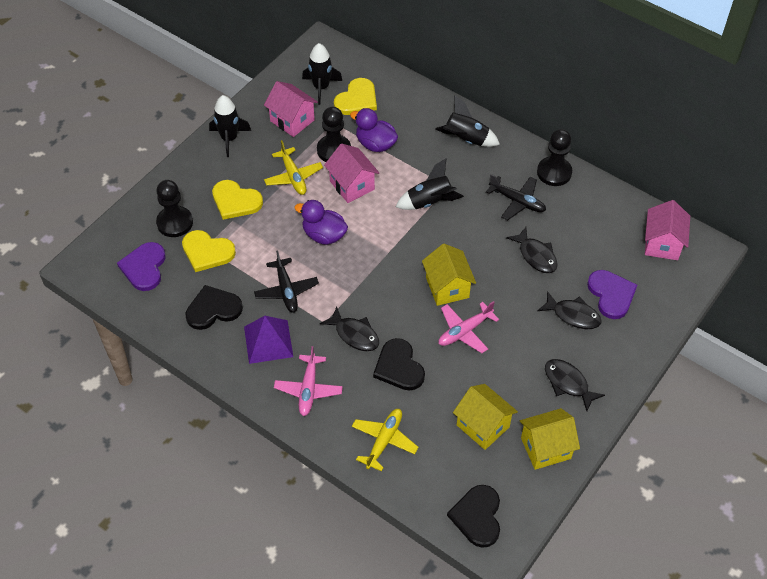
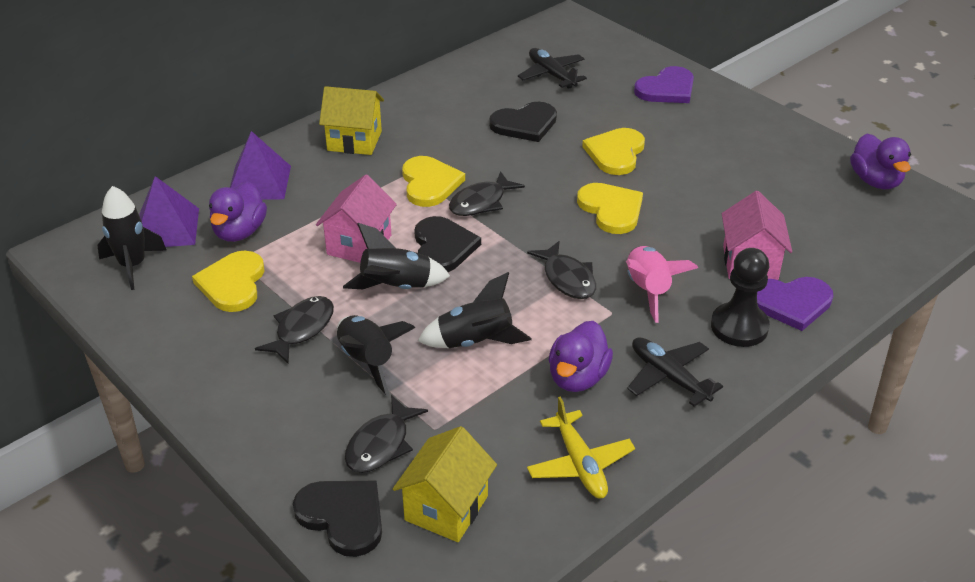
black pawn: 3 -> 1
pink house: 3 -> 2
pink plane: 2 -> 0
pink rocket: 0 -> 1
purple duck: 2 -> 3
purple pyramid: 1 -> 2
yellow heart: 3 -> 4
yellow house: 3 -> 2
yellow plane: 2 -> 1

